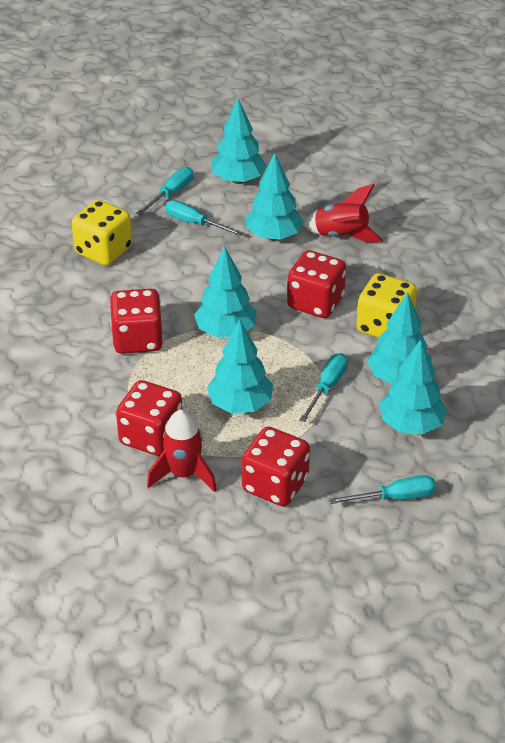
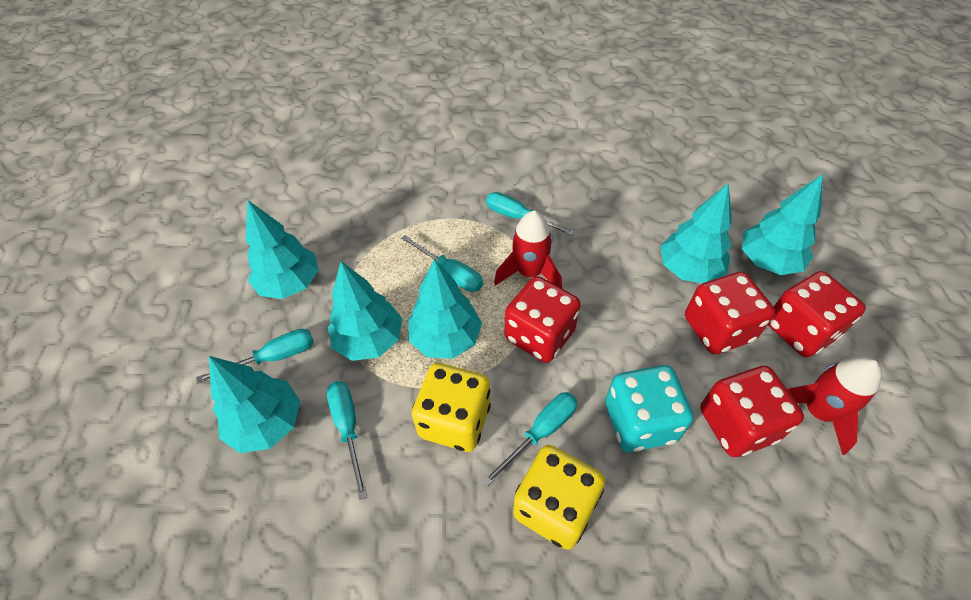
turquoise dice: 0 -> 1
turquoise screwdriver: 4 -> 5

